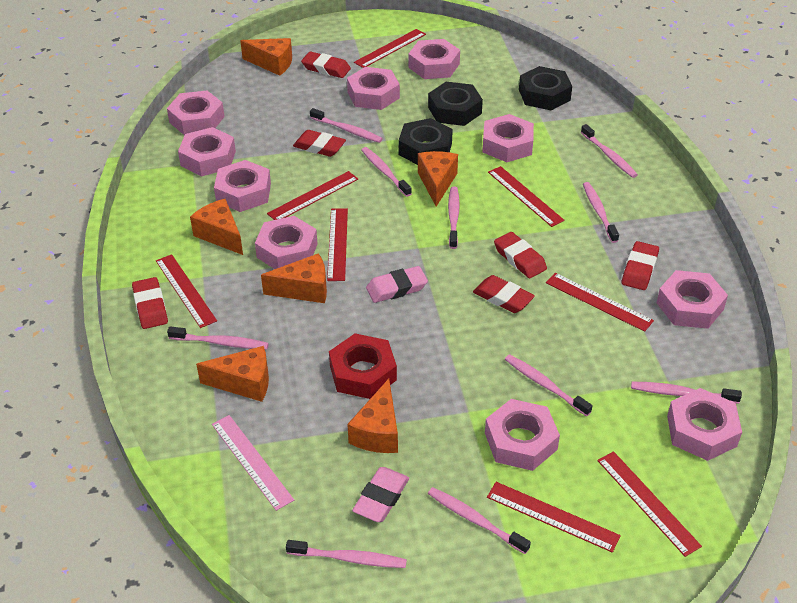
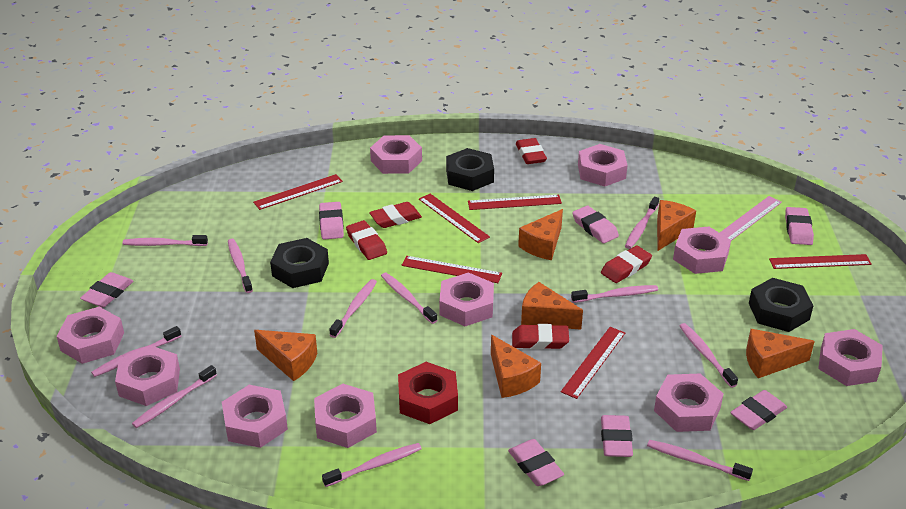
pink eraser: 2 -> 7
pink toothbrush: 10 -> 11
red eraser: 6 -> 5
red ruler: 8 -> 6

